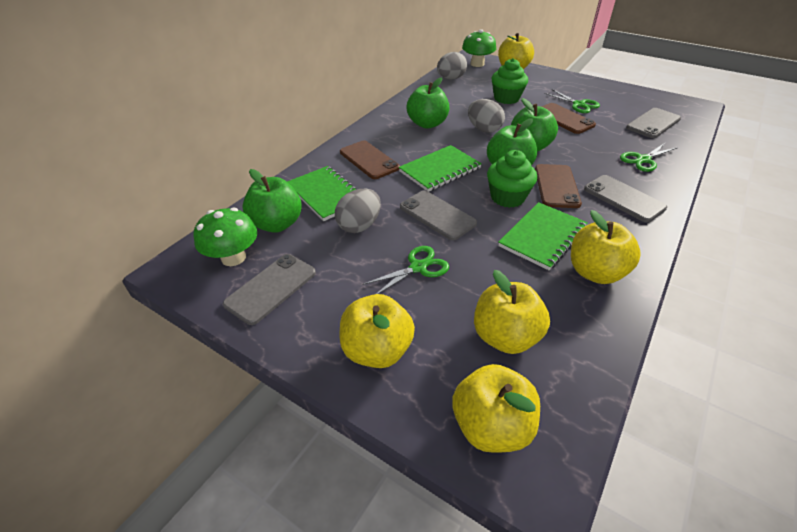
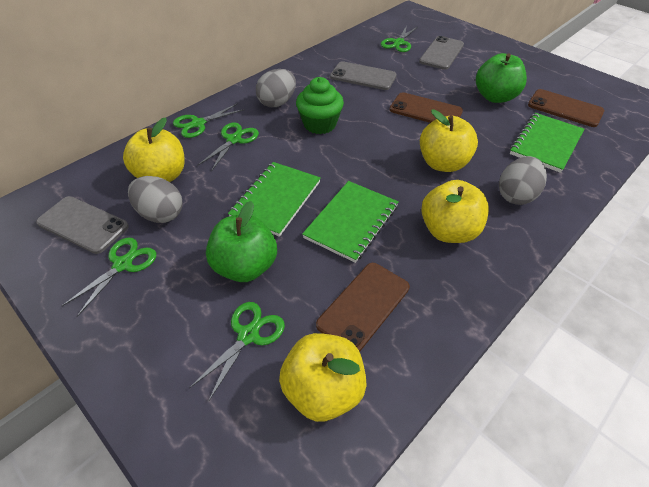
green apple: 4 -> 2
green cupcake: 2 -> 1
green mushroom: 2 -> 0
green scissors: 3 -> 5
grey phone: 4 -> 3
yellow apple: 5 -> 4

